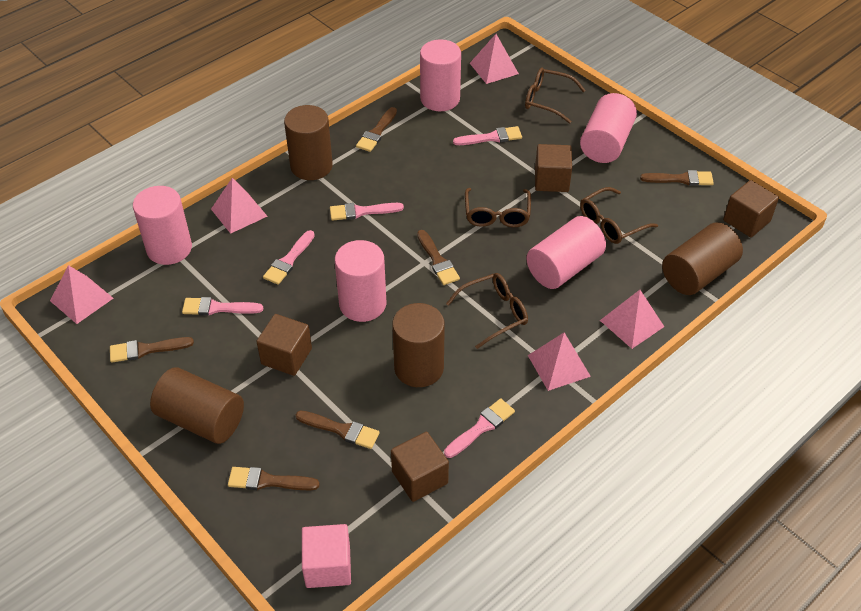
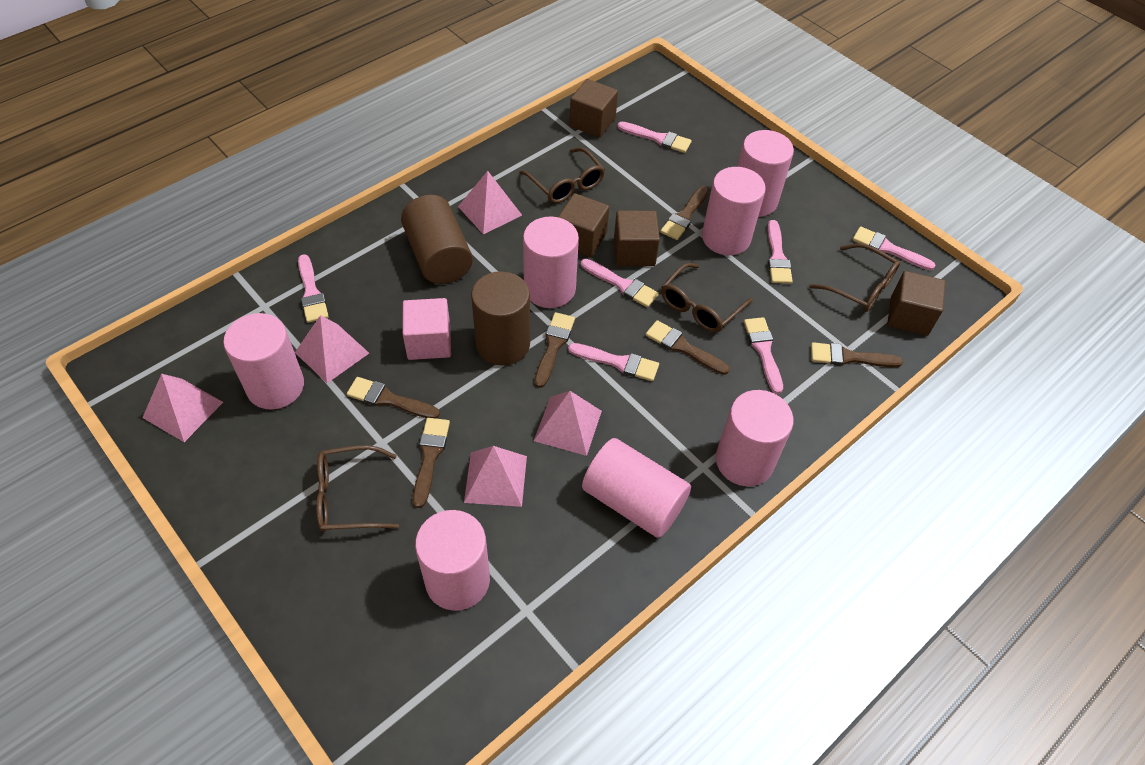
brown cylinder: 4 -> 2
pink brush: 5 -> 7
pink cylinder: 5 -> 7

